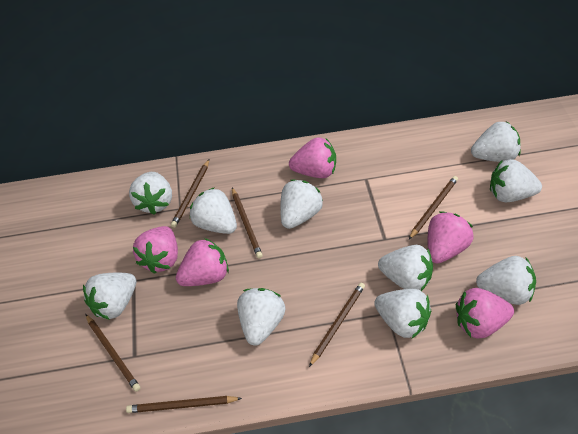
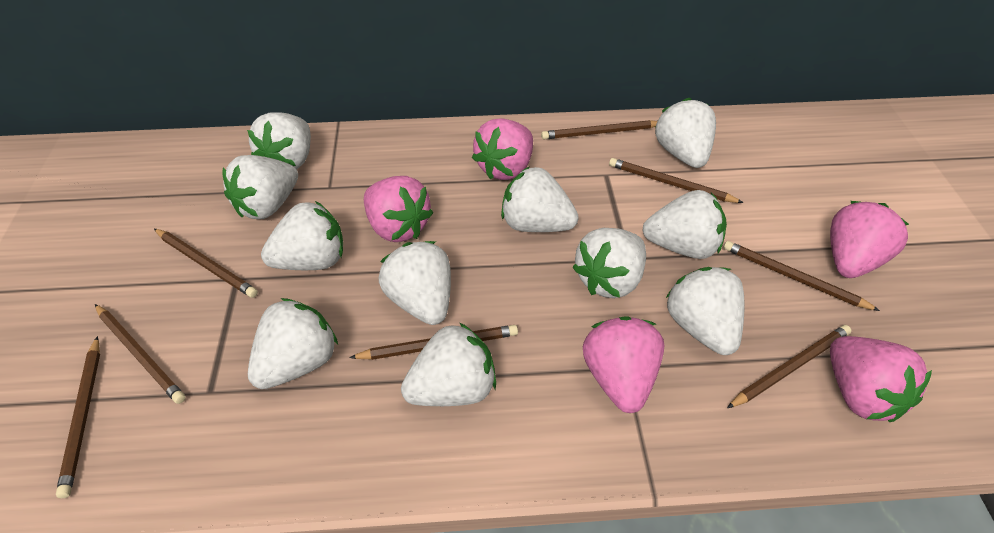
brown pencil: 6 -> 8
white strawberry: 10 -> 11

